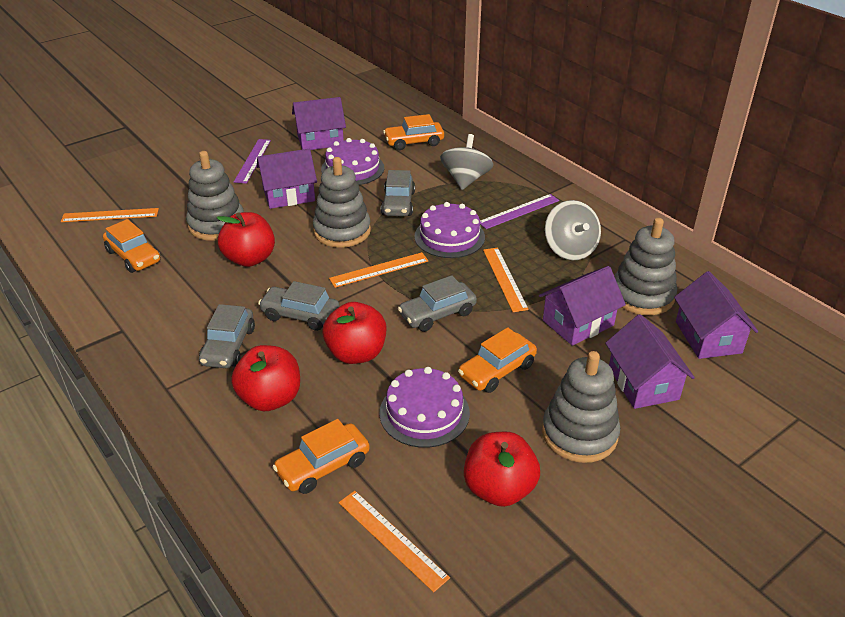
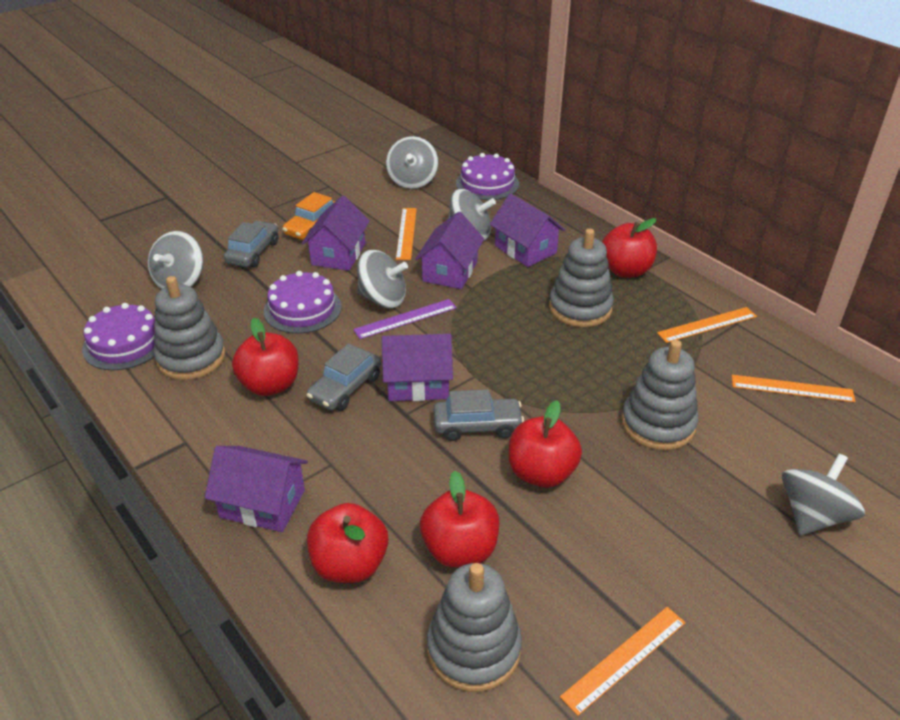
grey car: 4 -> 3
grey spinning top: 2 -> 5
orange car: 4 -> 1
purple ruler: 2 -> 1
red apple: 4 -> 5

